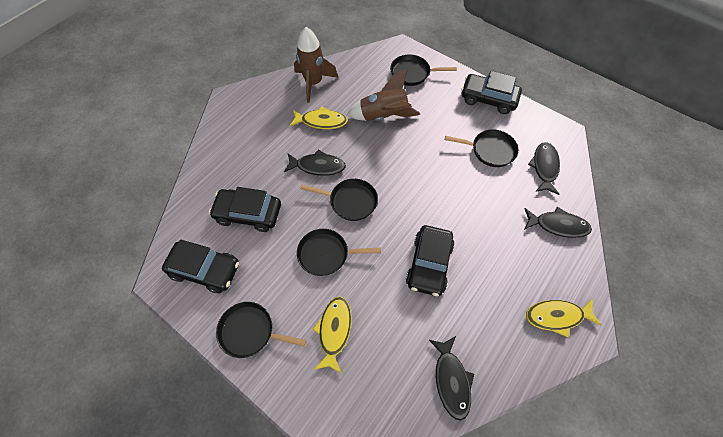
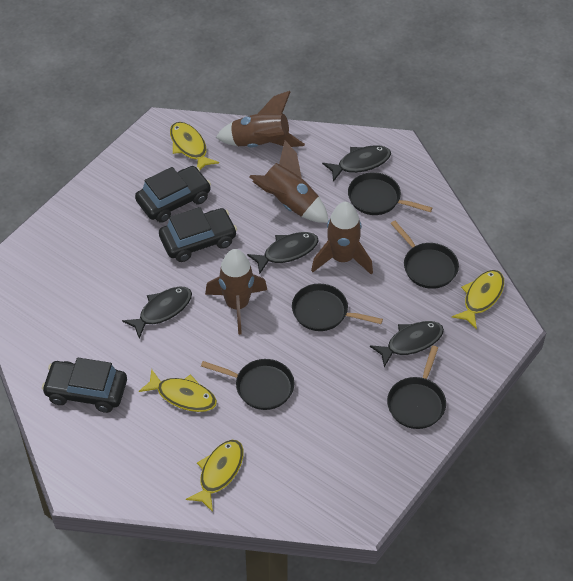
black car: 4 -> 3
brown rocket: 2 -> 4
yellow fish: 3 -> 4

